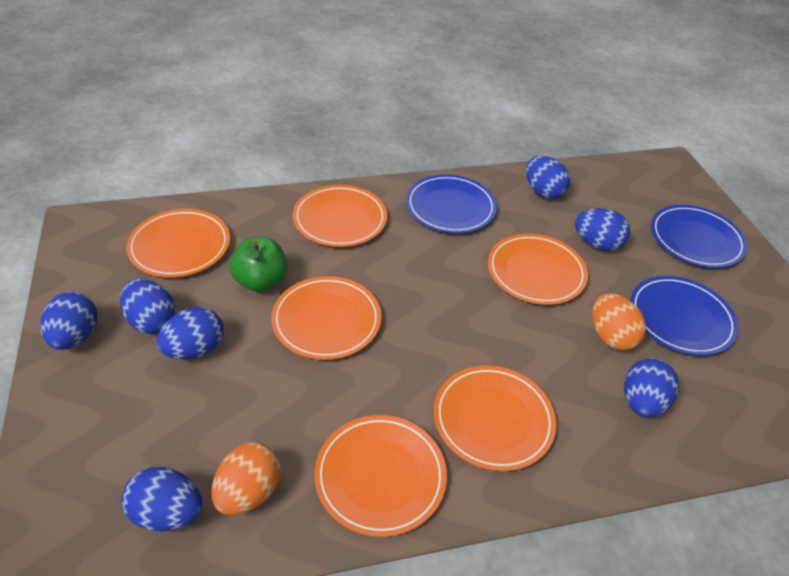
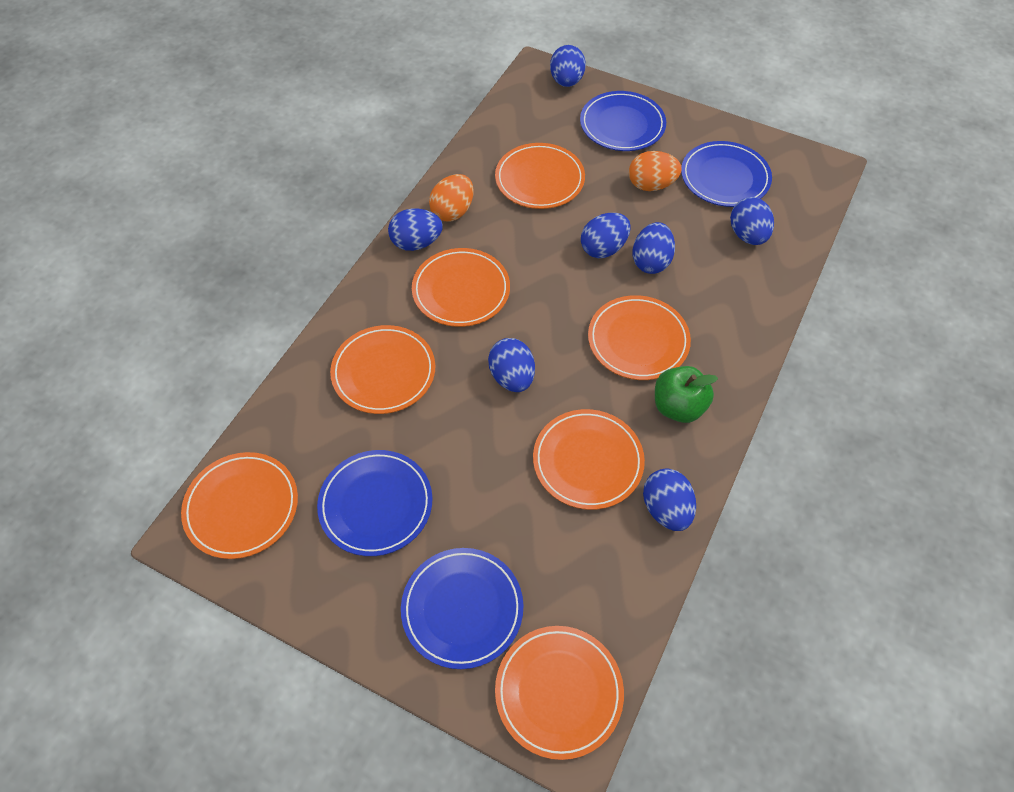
blue plate: 3 -> 4
orange plate: 6 -> 7

